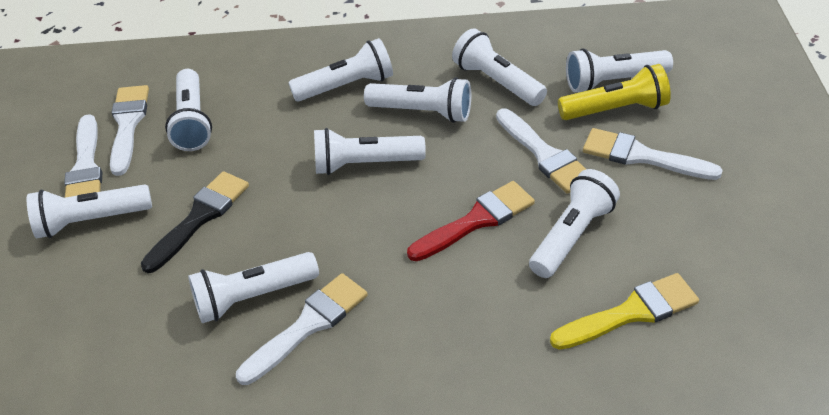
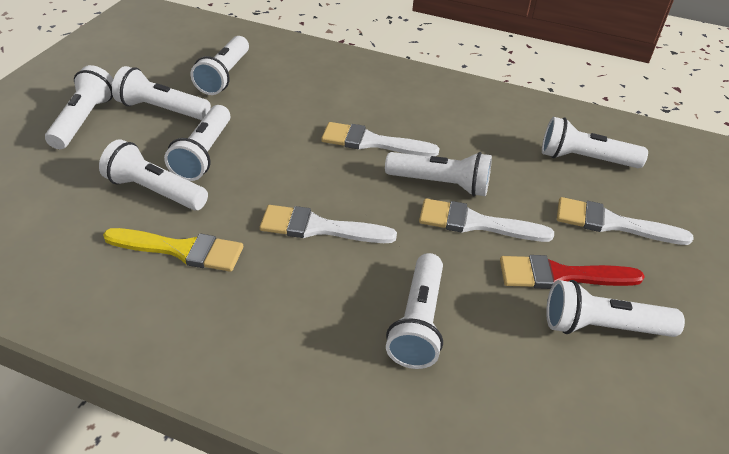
black brush: 1 -> 0
white brush: 5 -> 4
yellow flashlight: 1 -> 0

